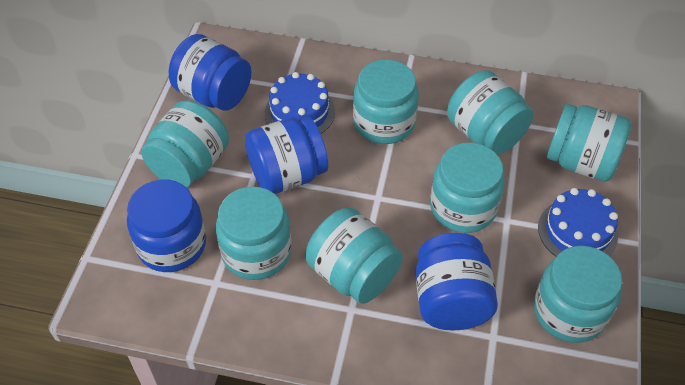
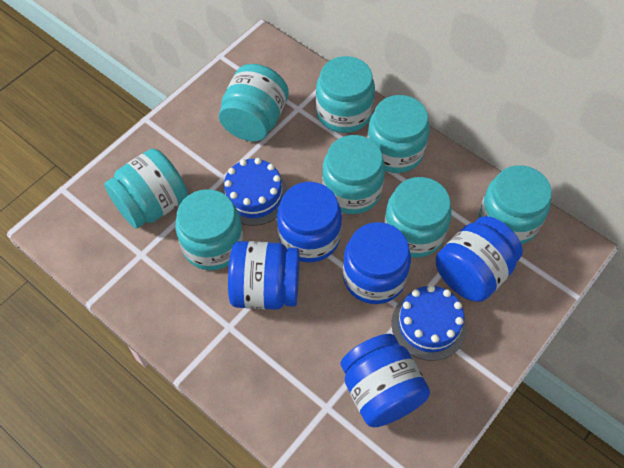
blue jar: 4 -> 5

